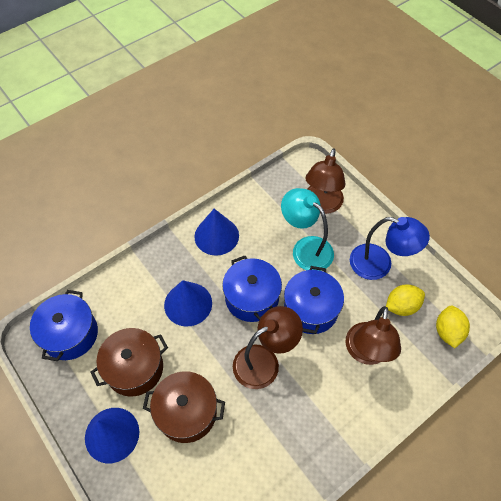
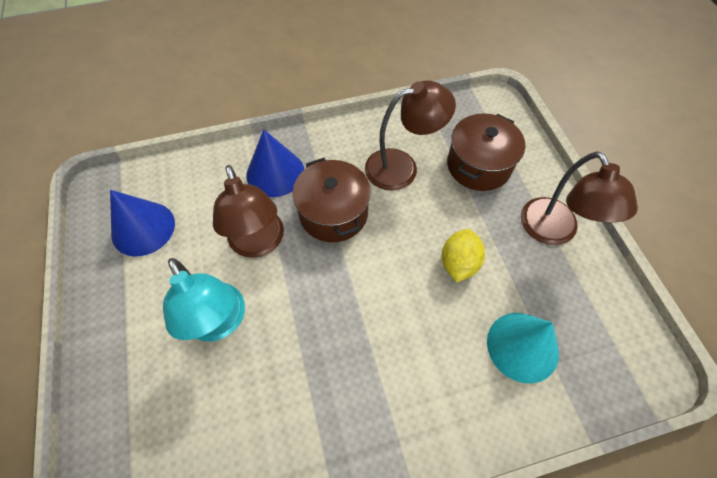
blue cone: 3 -> 2
blue lamp: 1 -> 0
blue pot: 3 -> 0
turquoise cone: 0 -> 1
yellow lemon: 2 -> 1

